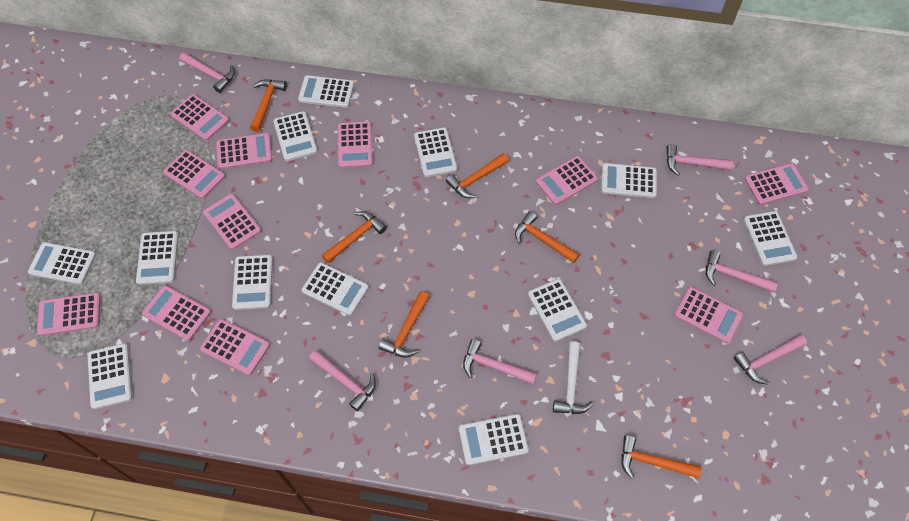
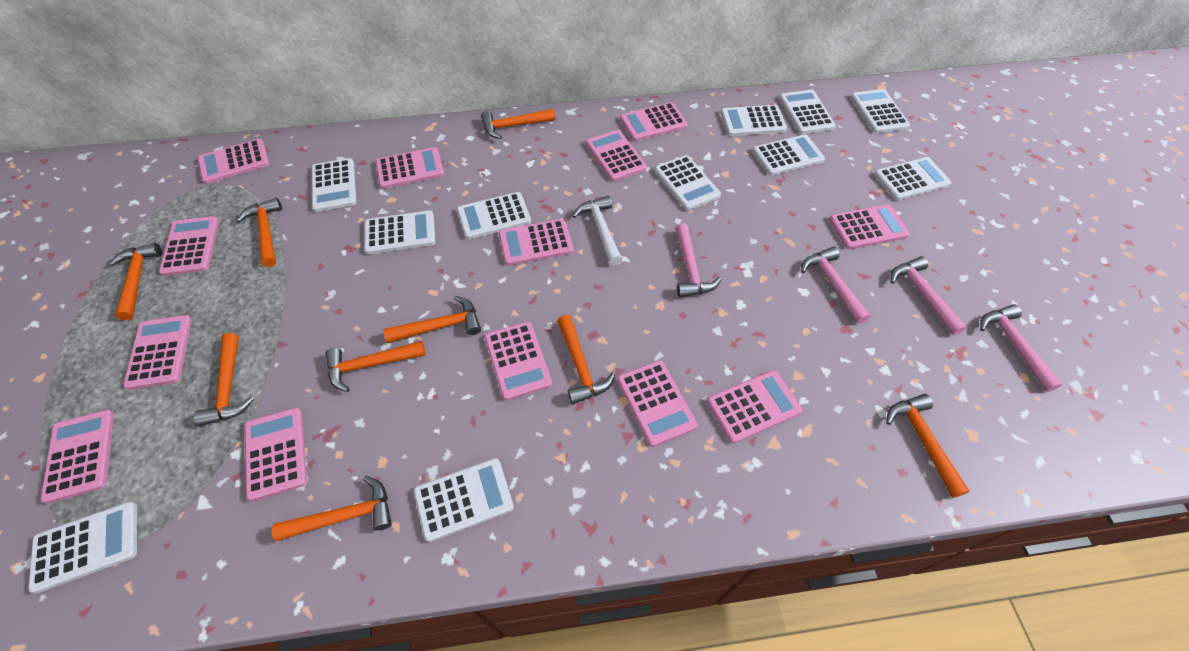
orange hammer: 6 -> 9
pink calculator: 11 -> 13
pink hammer: 6 -> 4
white calculator: 12 -> 11

